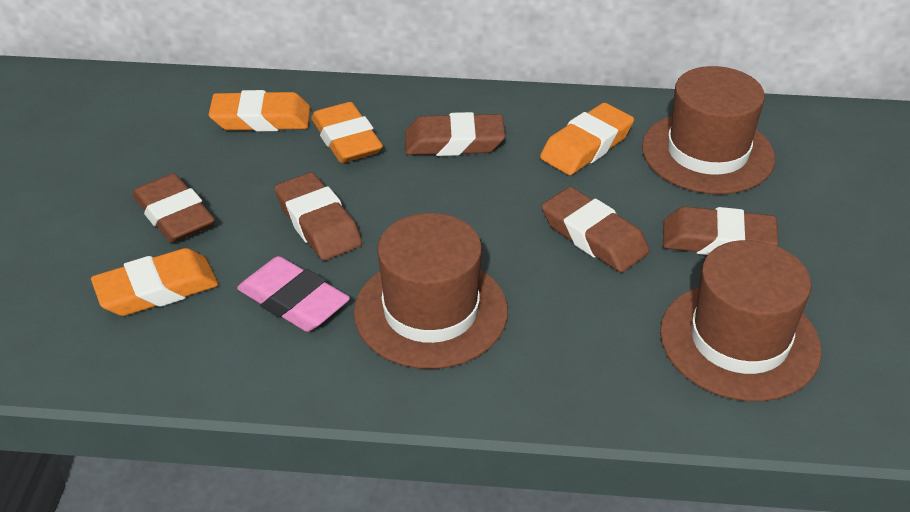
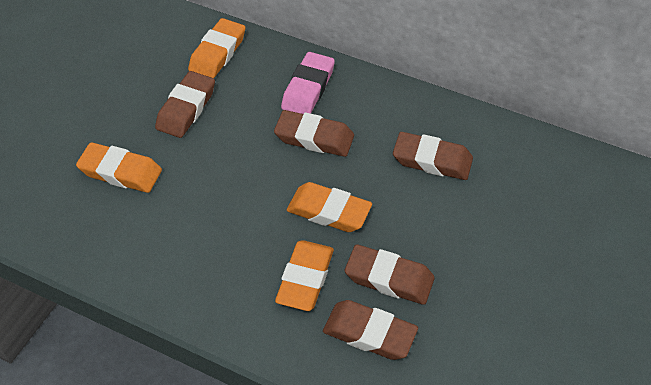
brown hat: 3 -> 0

